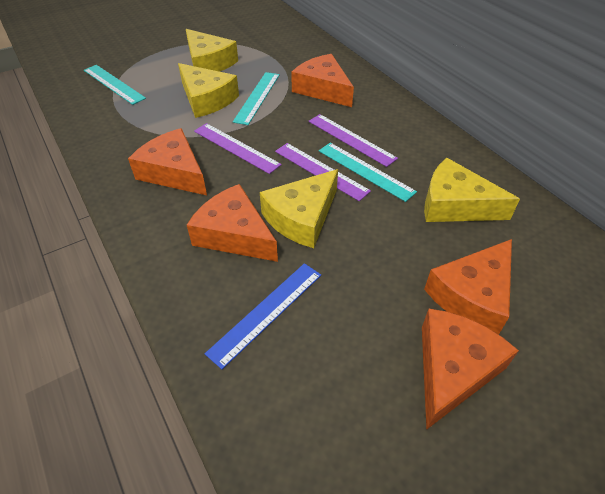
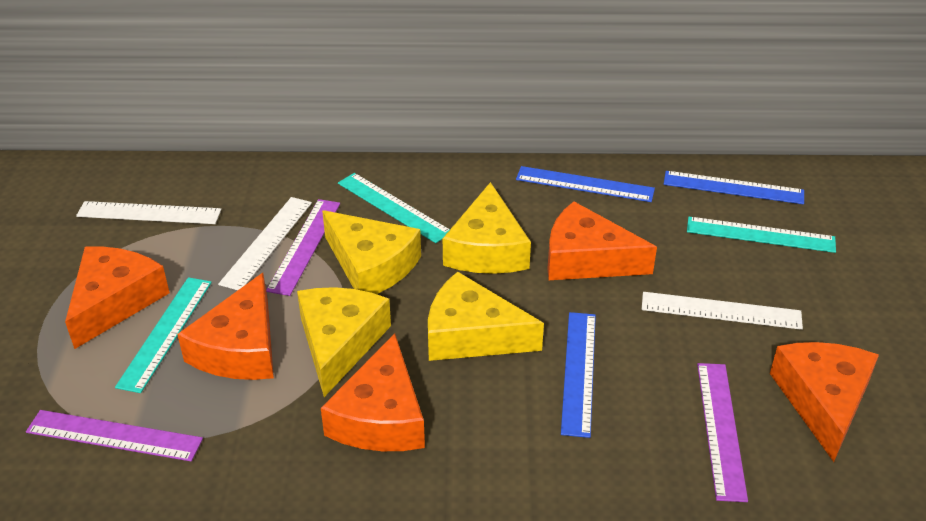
blue ruler: 1 -> 3
white ruler: 0 -> 3

